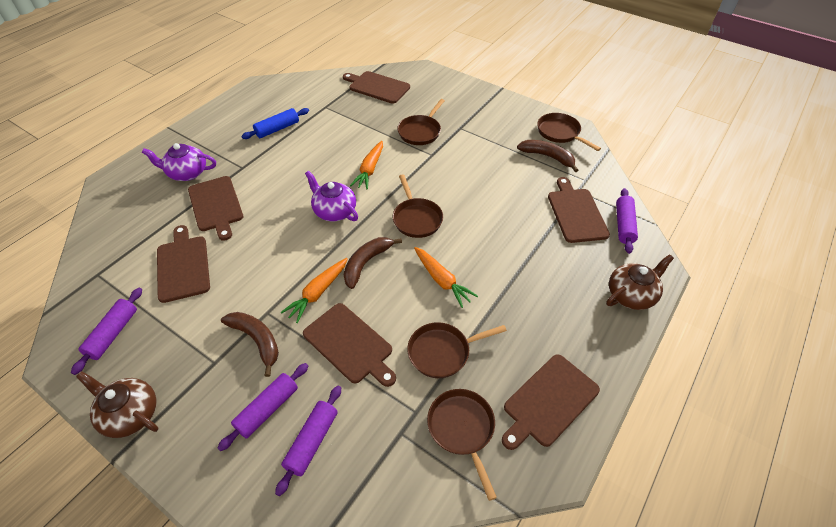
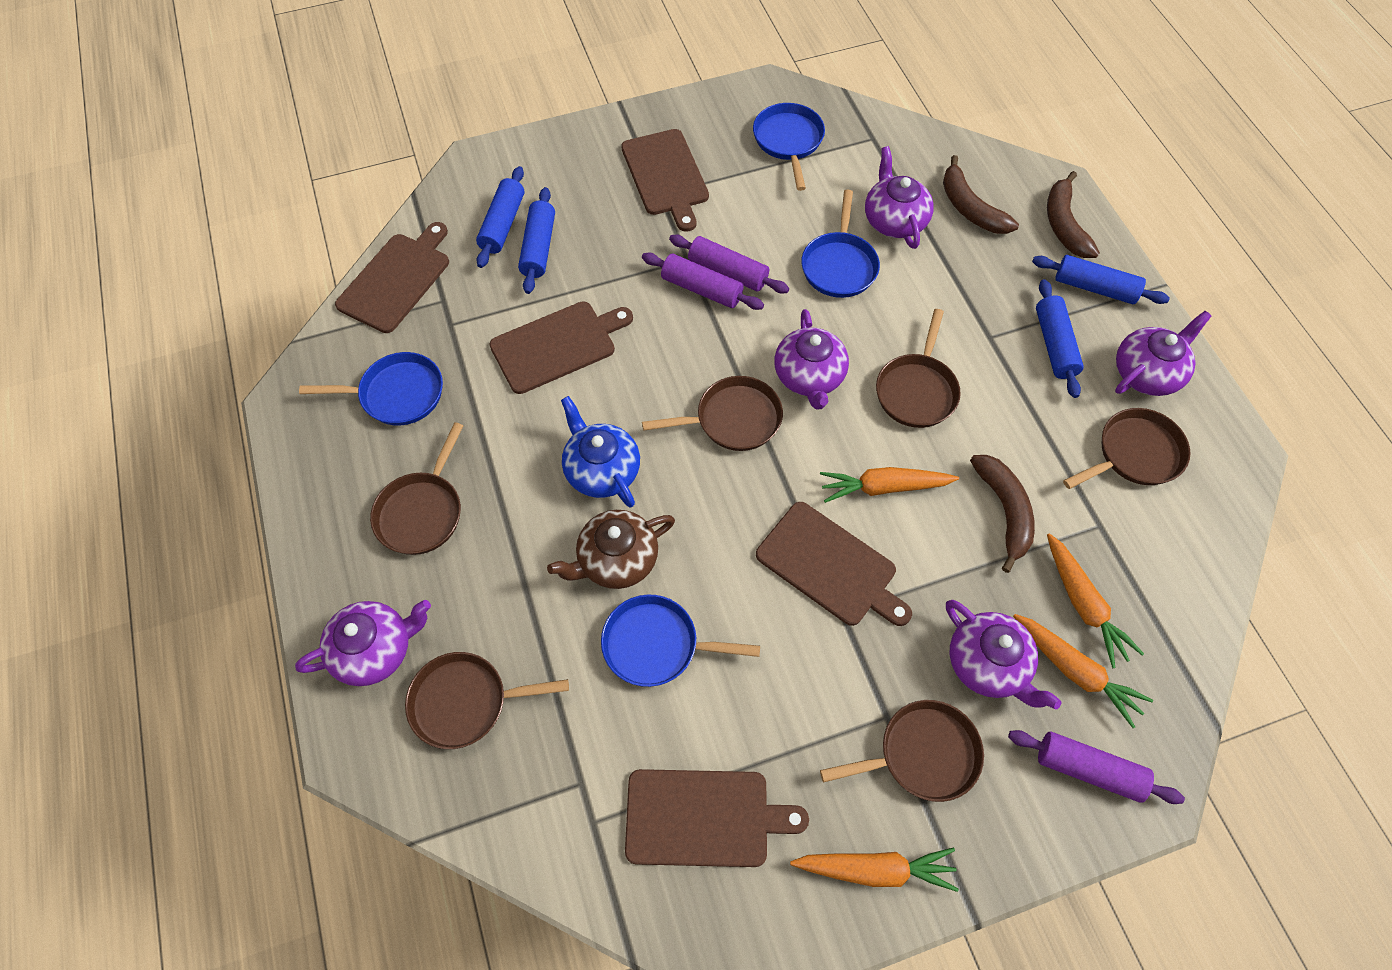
blue pan: 0 -> 4
blue rolling pin: 1 -> 4
blue teapot: 0 -> 1
brown cutting board: 6 -> 5
brown pan: 5 -> 6
brown teapot: 2 -> 1
orange carrot: 3 -> 4
purple rolling pin: 4 -> 3
purple teapot: 2 -> 5

